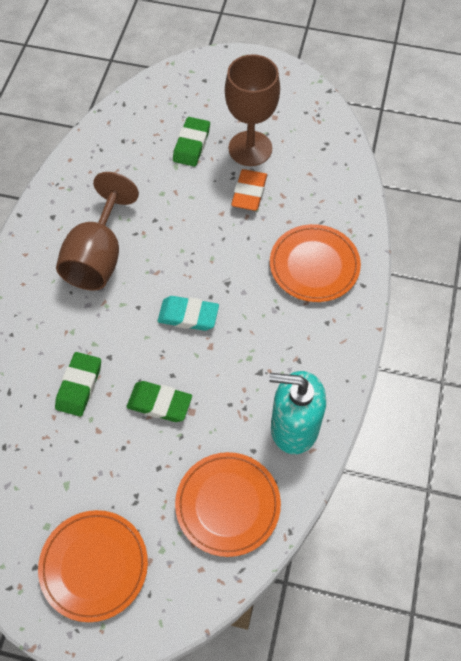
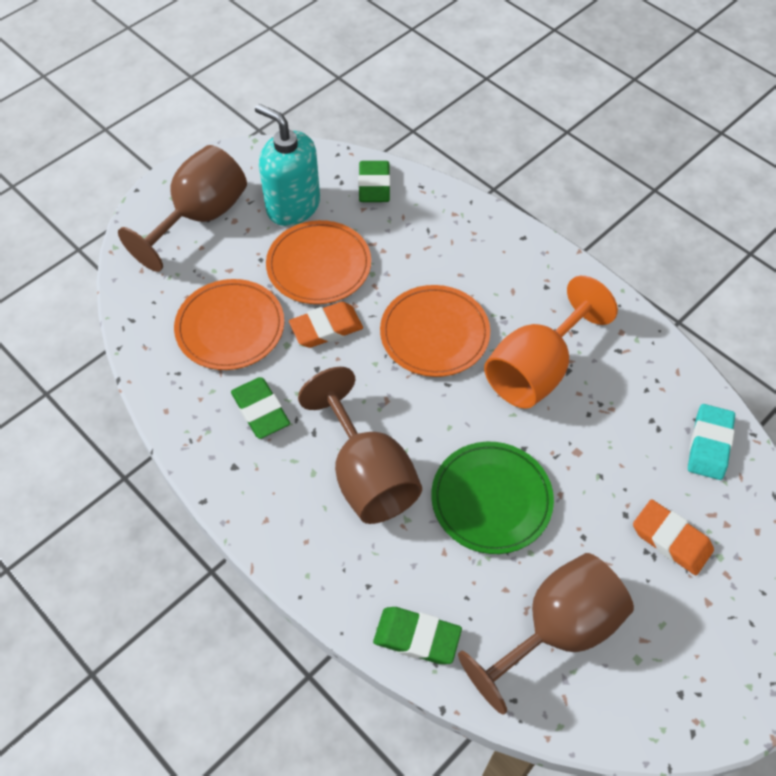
brown goblet: 2 -> 3
green plate: 0 -> 1
orange eraser: 1 -> 2
orange goblet: 0 -> 1

